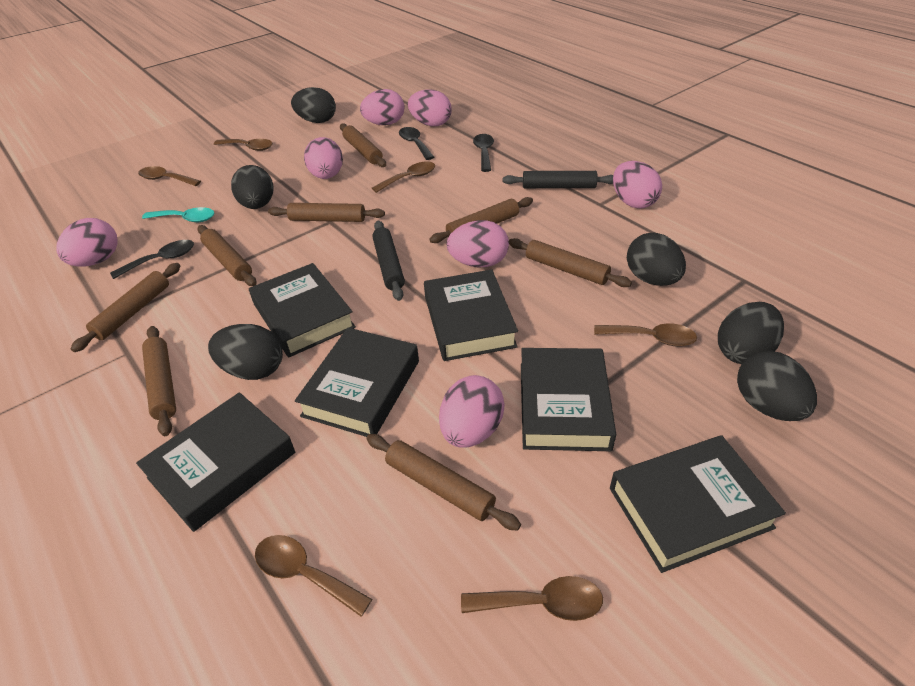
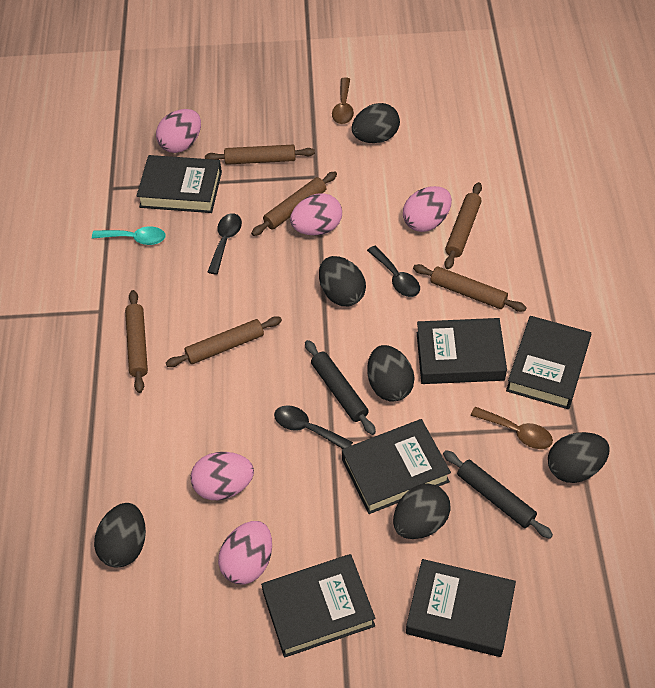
brown rolling pin: 8 -> 6
brown spoon: 6 -> 2
pink egg: 7 -> 5

